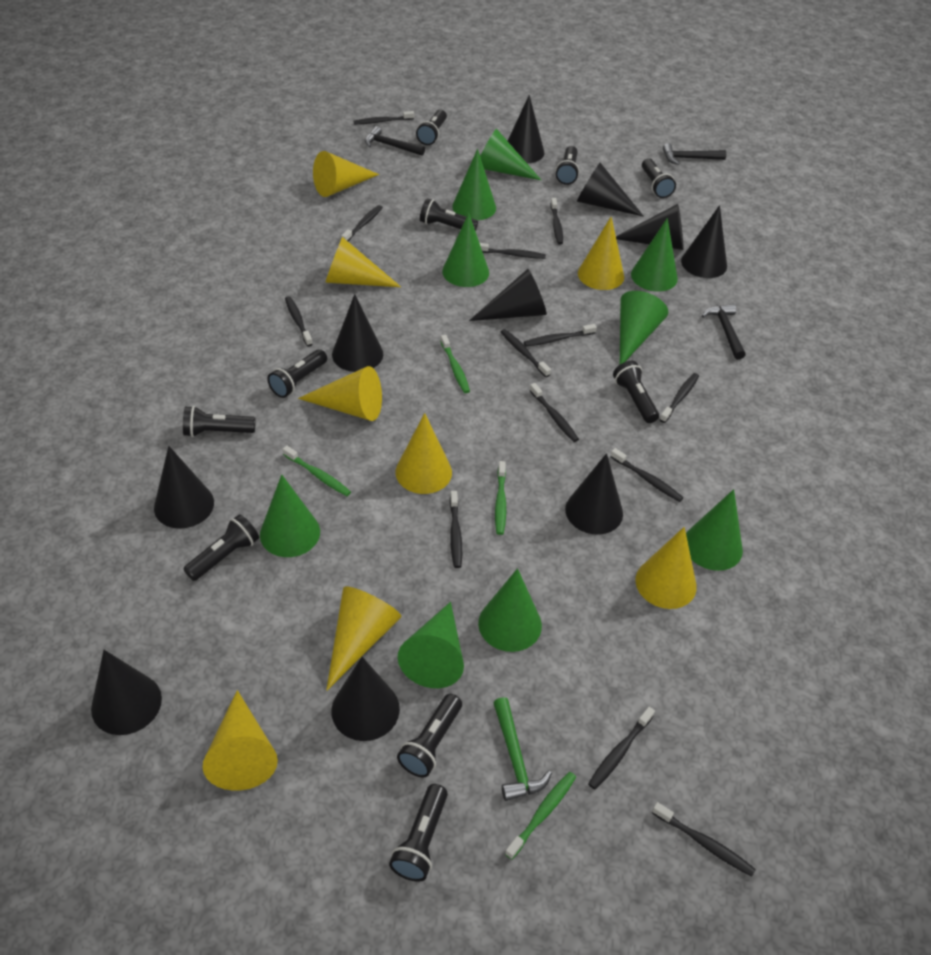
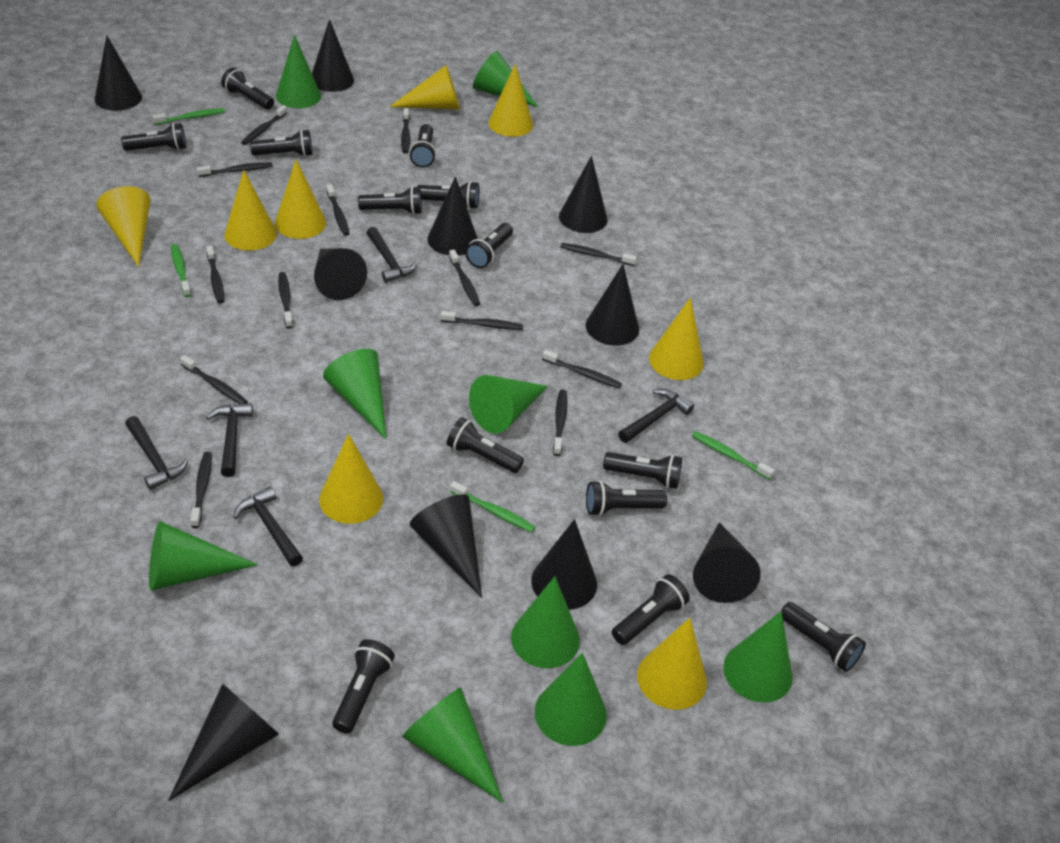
black flashlight: 10 -> 13
black hammer: 3 -> 5
green hammer: 1 -> 0

